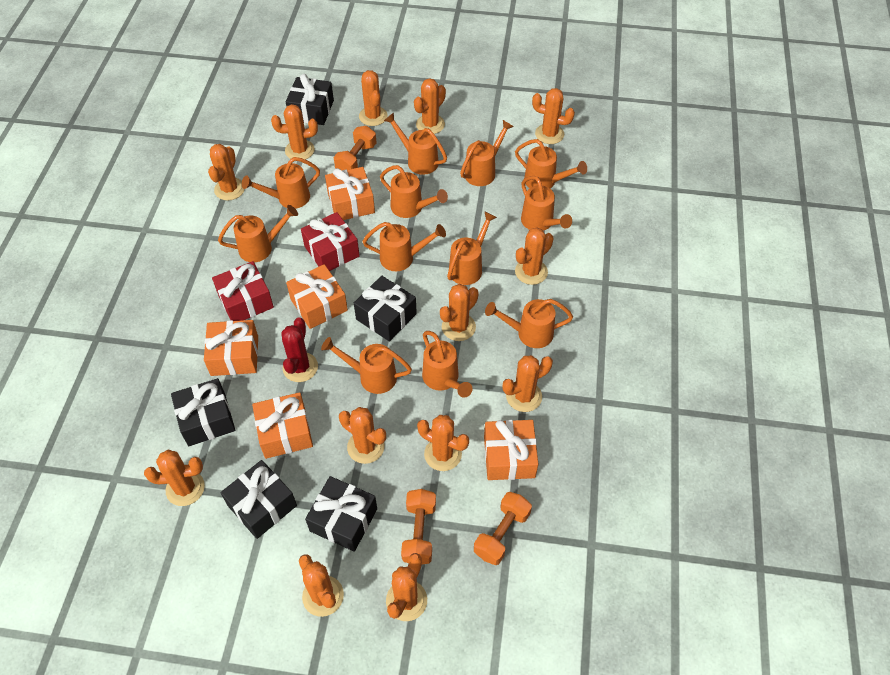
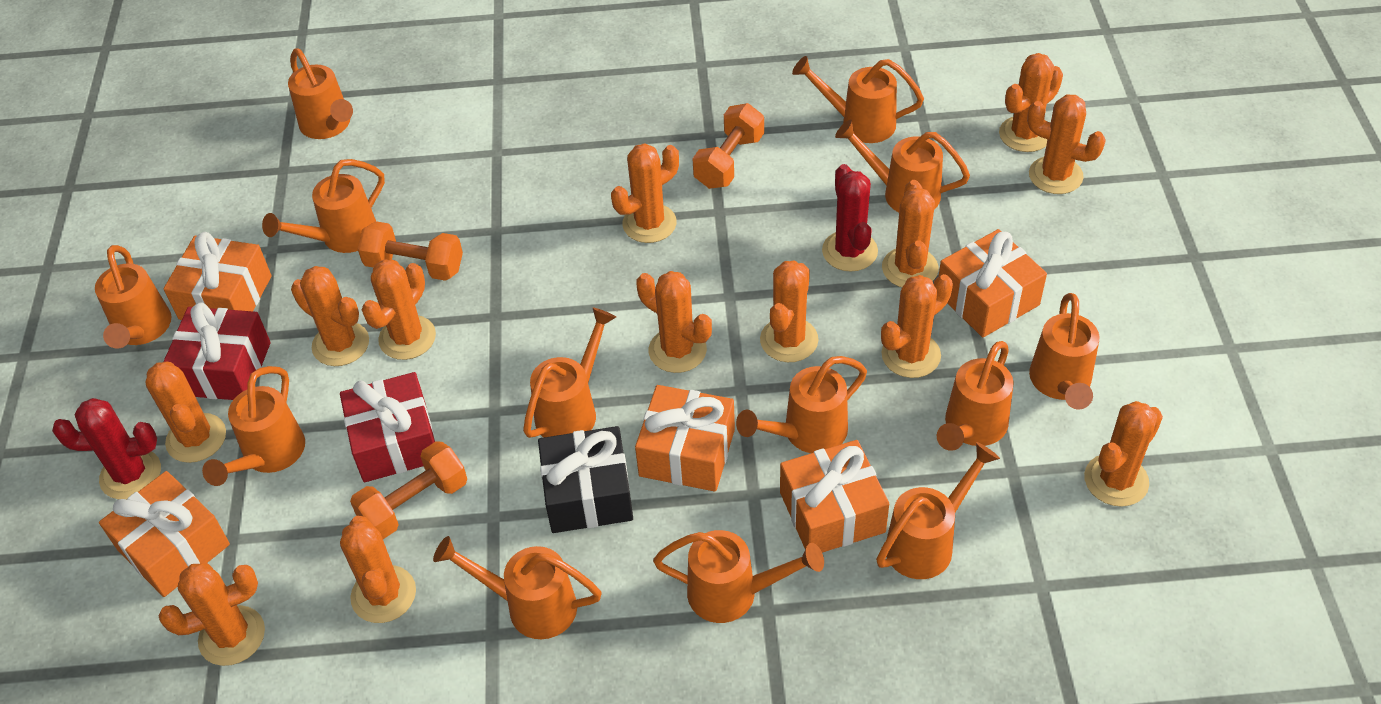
black gift: 5 -> 1
orange watering can: 12 -> 13
red cactus: 1 -> 2

